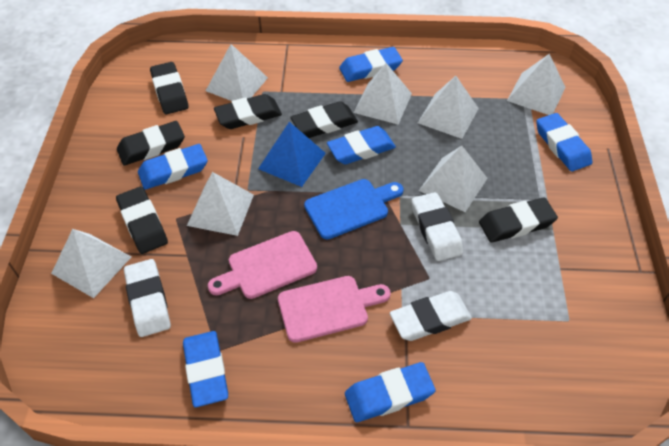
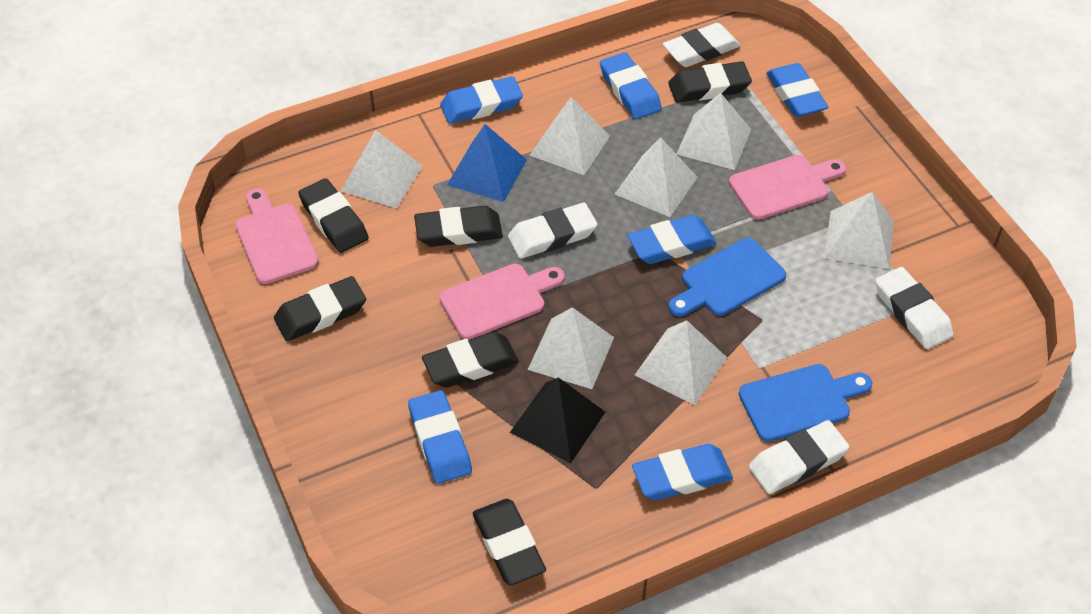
black pyramid: 0 -> 1
blue cutting board: 1 -> 2
pink cutting board: 2 -> 3
white eraser: 3 -> 4

